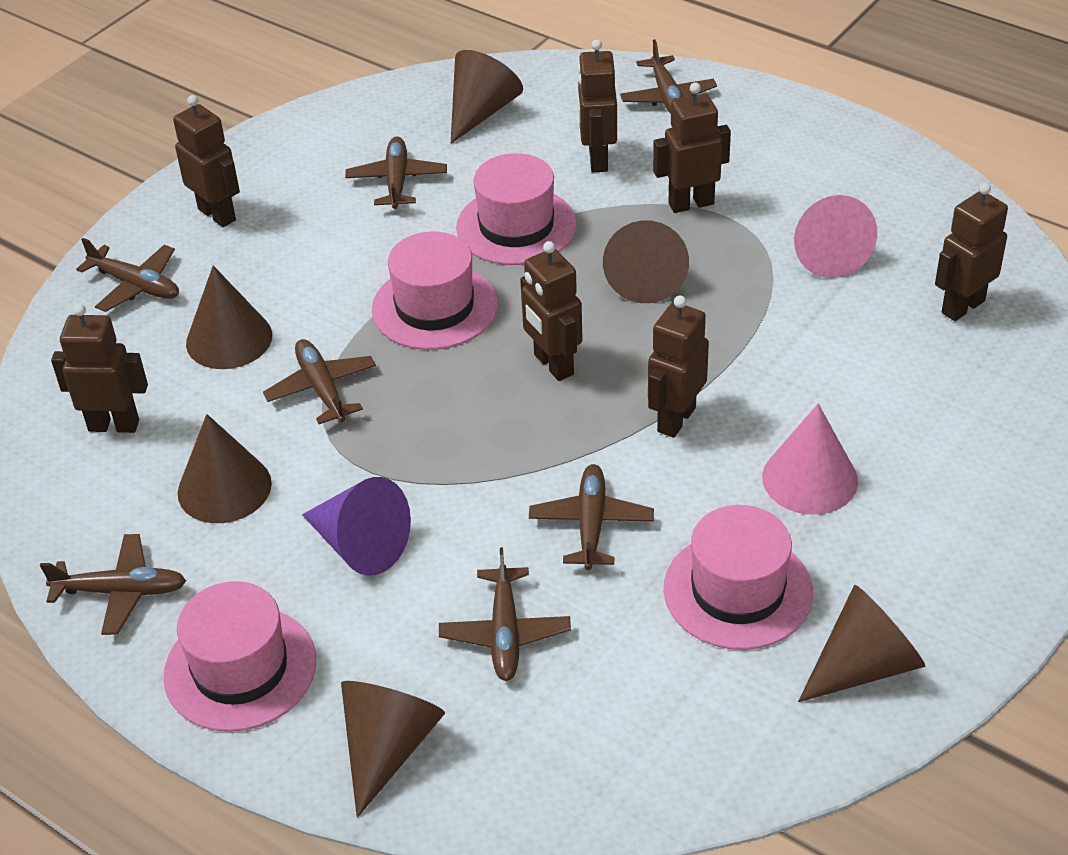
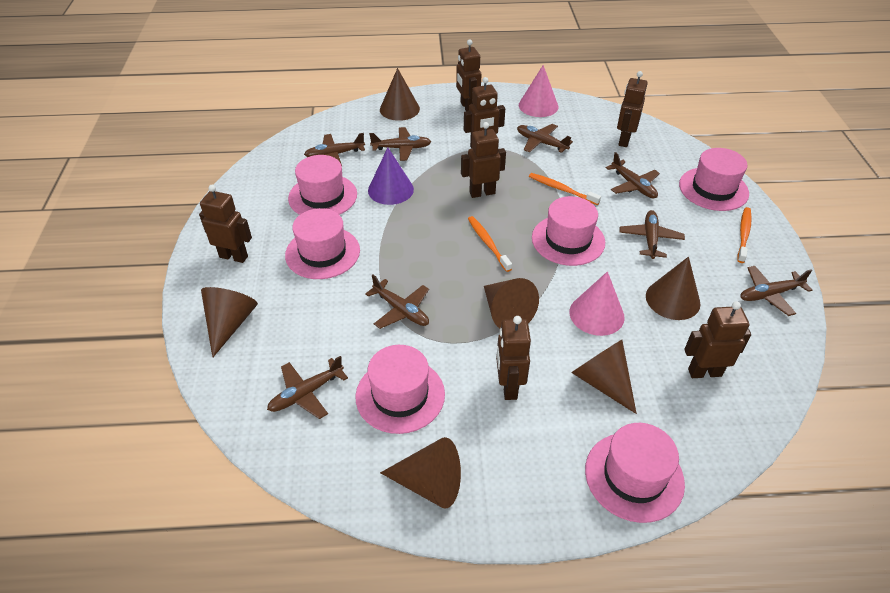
brown plane: 7 -> 8
orange toothbrush: 0 -> 3
pink hat: 4 -> 6

